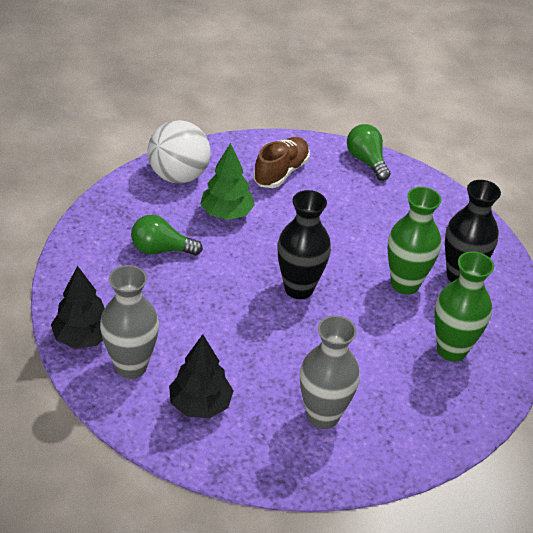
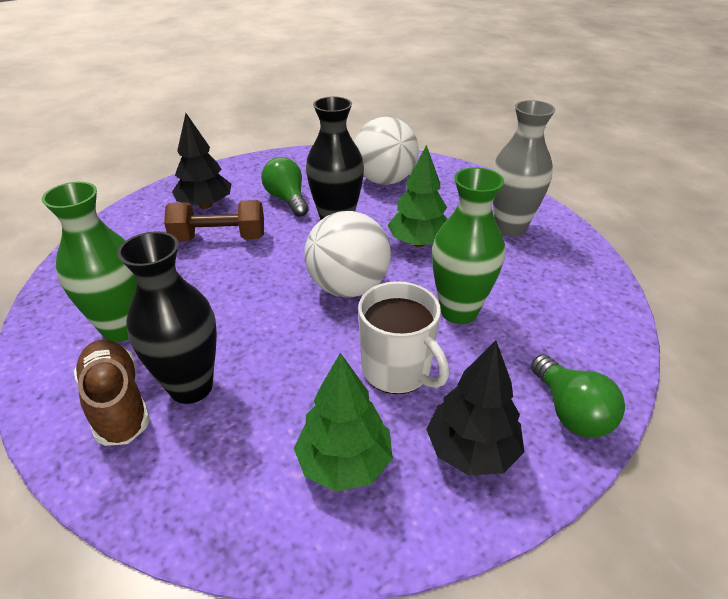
brown dumbbell: 0 -> 1
green tree: 1 -> 2
grey vase: 2 -> 1
white ball: 1 -> 2
white mug: 0 -> 1

